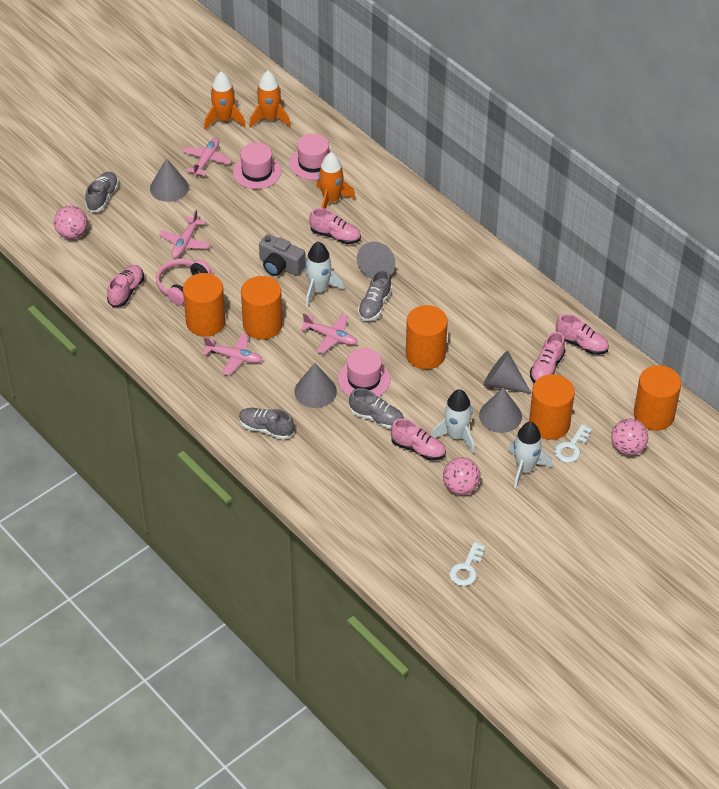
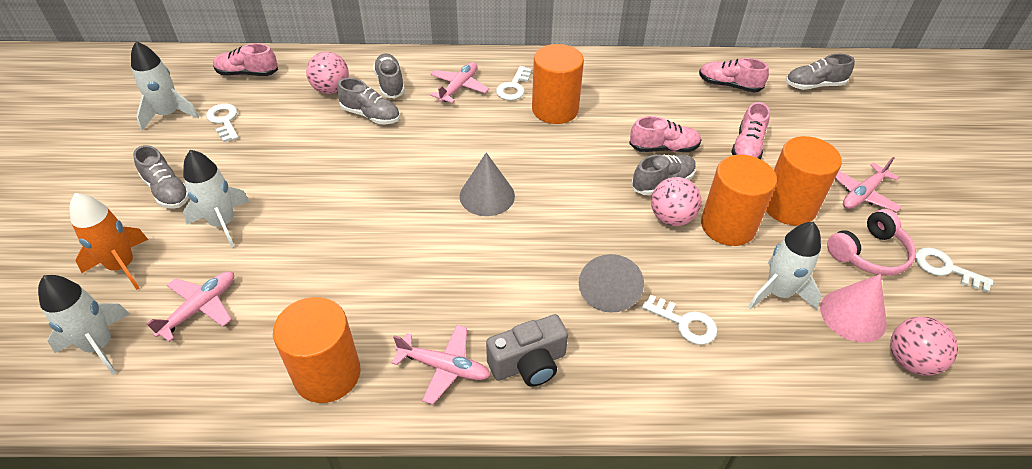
grey cone: 5 -> 2
grey shoe: 4 -> 5
orange cylinder: 5 -> 4
orange rocket: 3 -> 1
pink cone: 0 -> 1
pink hat: 3 -> 0
pink shoe: 5 -> 4
white key: 2 -> 4
white rocket: 3 -> 4

